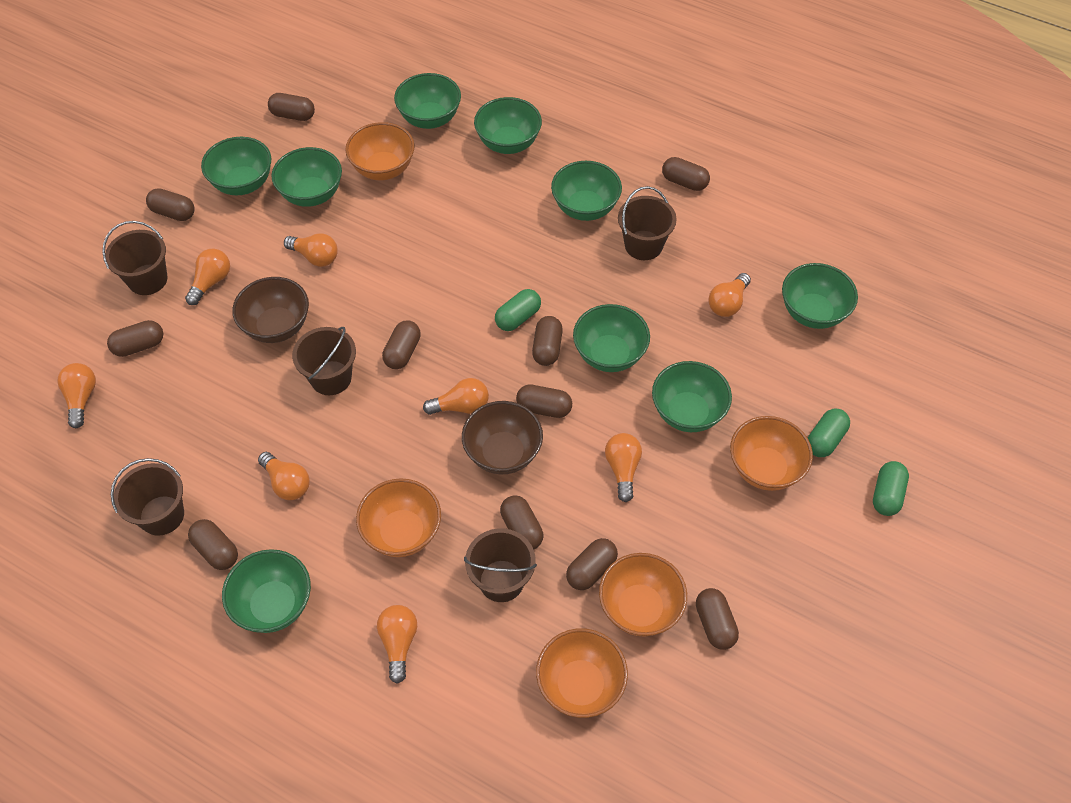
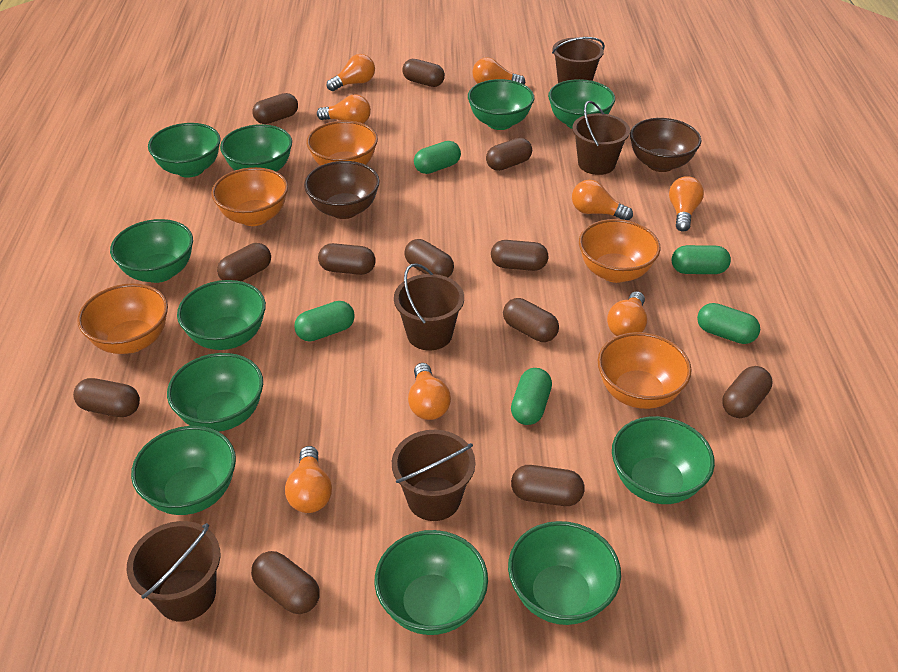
brown capsule: 11 -> 12
green bowl: 9 -> 11
green capsule: 3 -> 5

